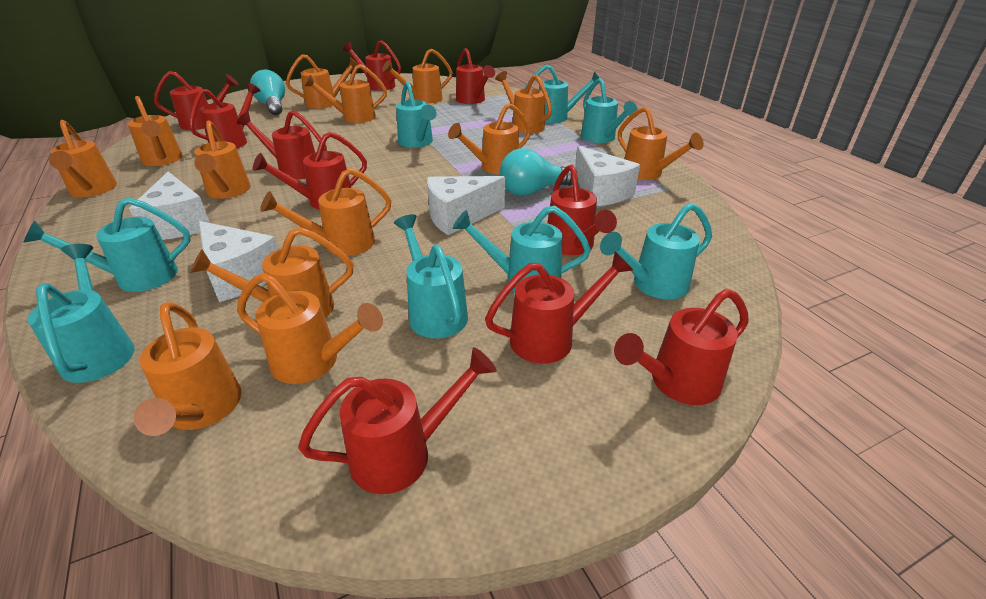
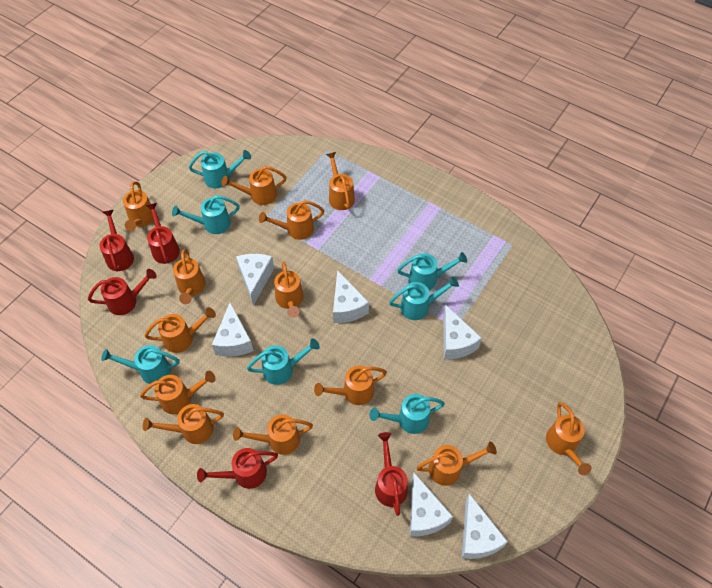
red watering can: 10 -> 5
turquoise light bulb: 2 -> 0
turquoise watering can: 8 -> 7
white cheese: 4 -> 6

